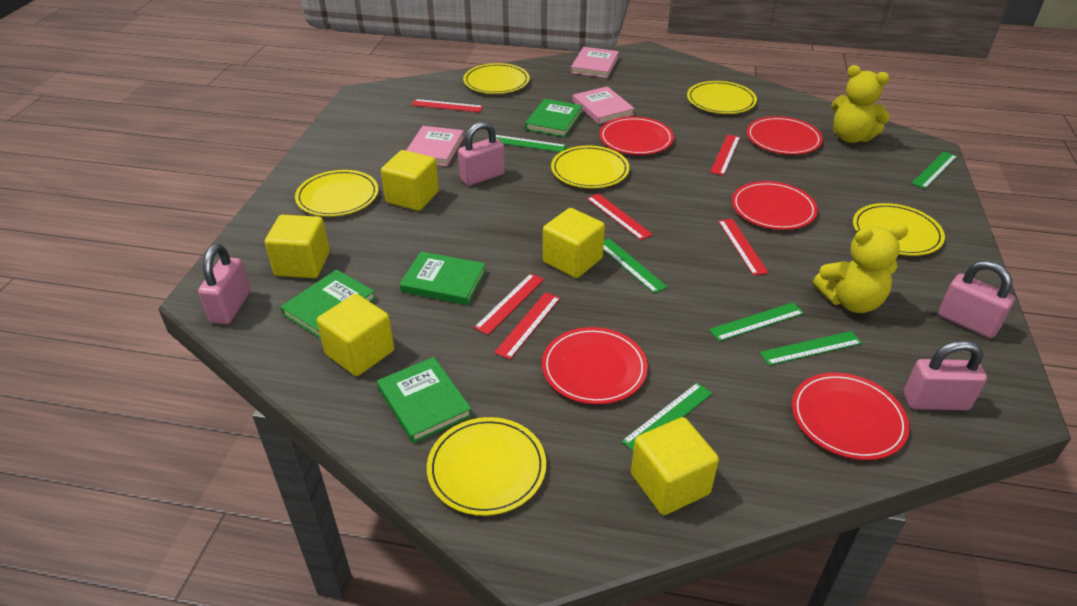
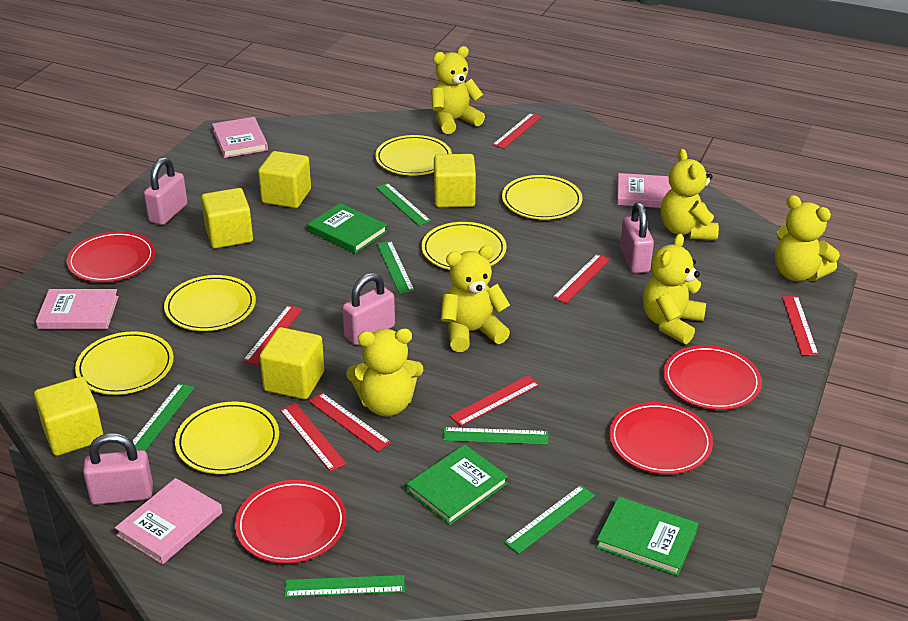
green book: 4 -> 3
pink book: 3 -> 4
red plate: 5 -> 4
red ruler: 6 -> 7
yellow teddy bear: 2 -> 6

